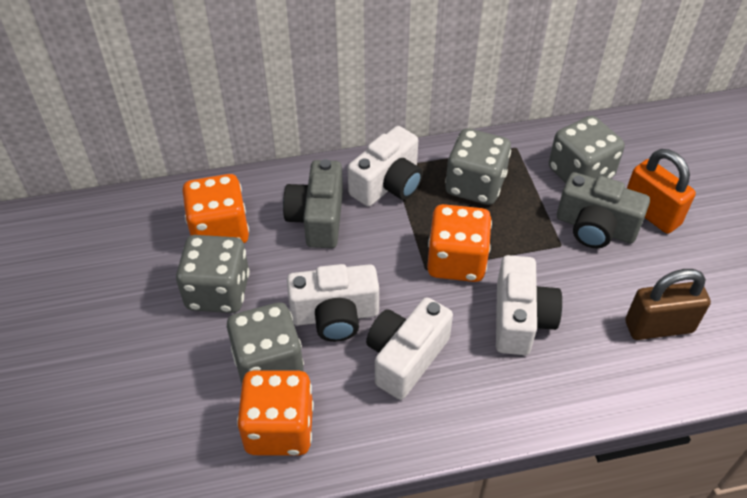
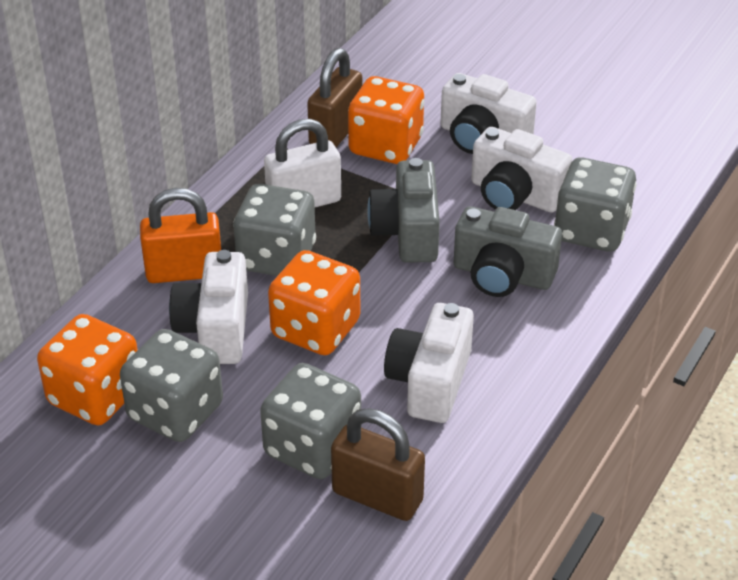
brown padlock: 1 -> 2
white padlock: 0 -> 1

